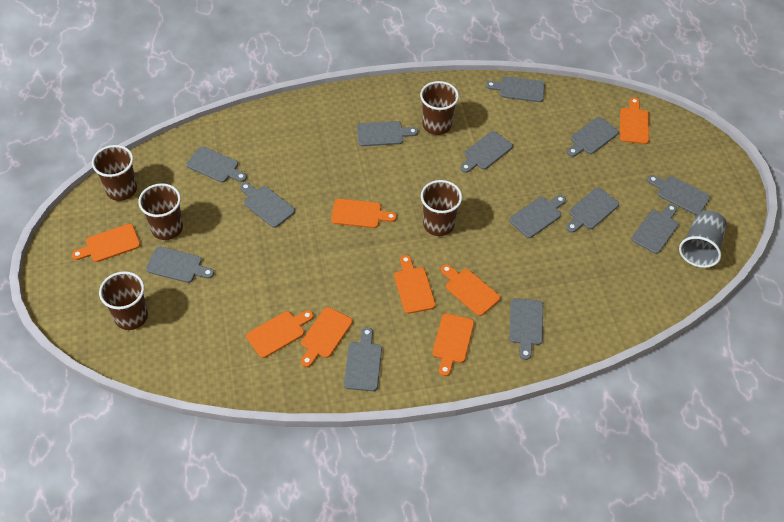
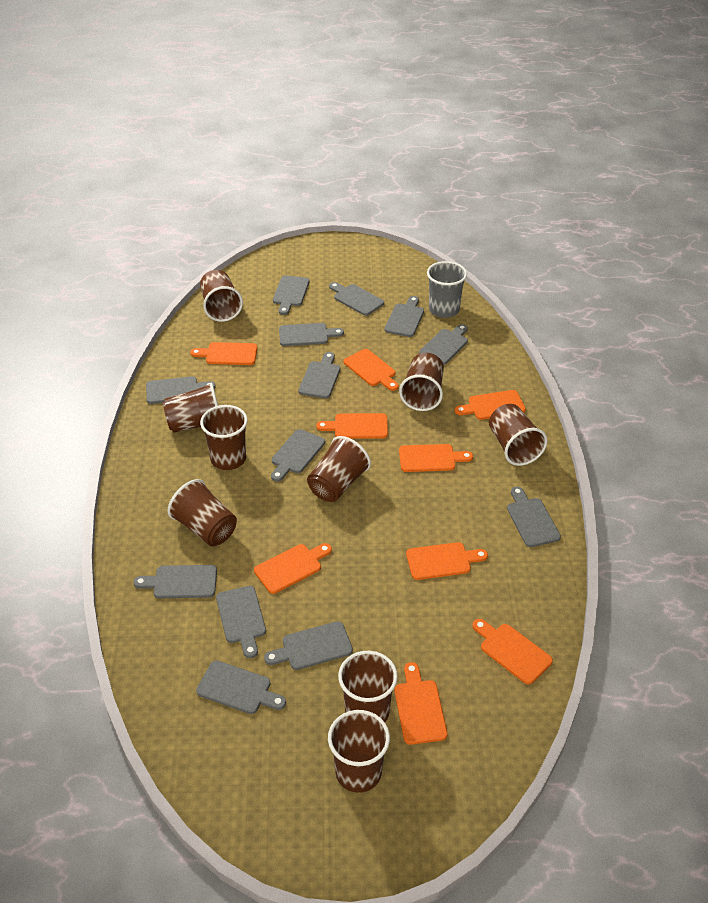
brown cup: 5 -> 9
orange cutting board: 8 -> 9

